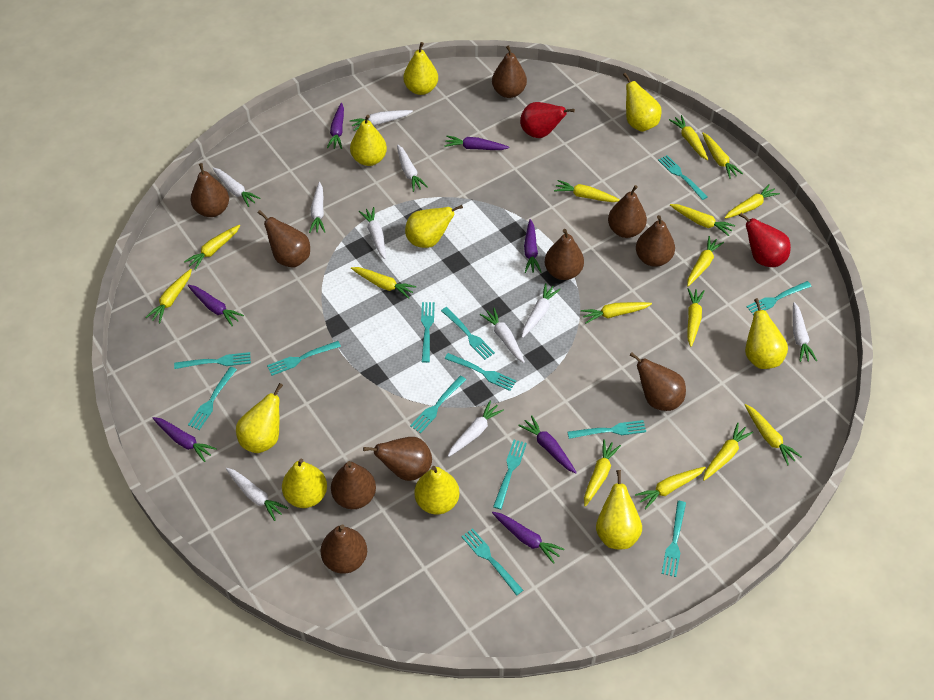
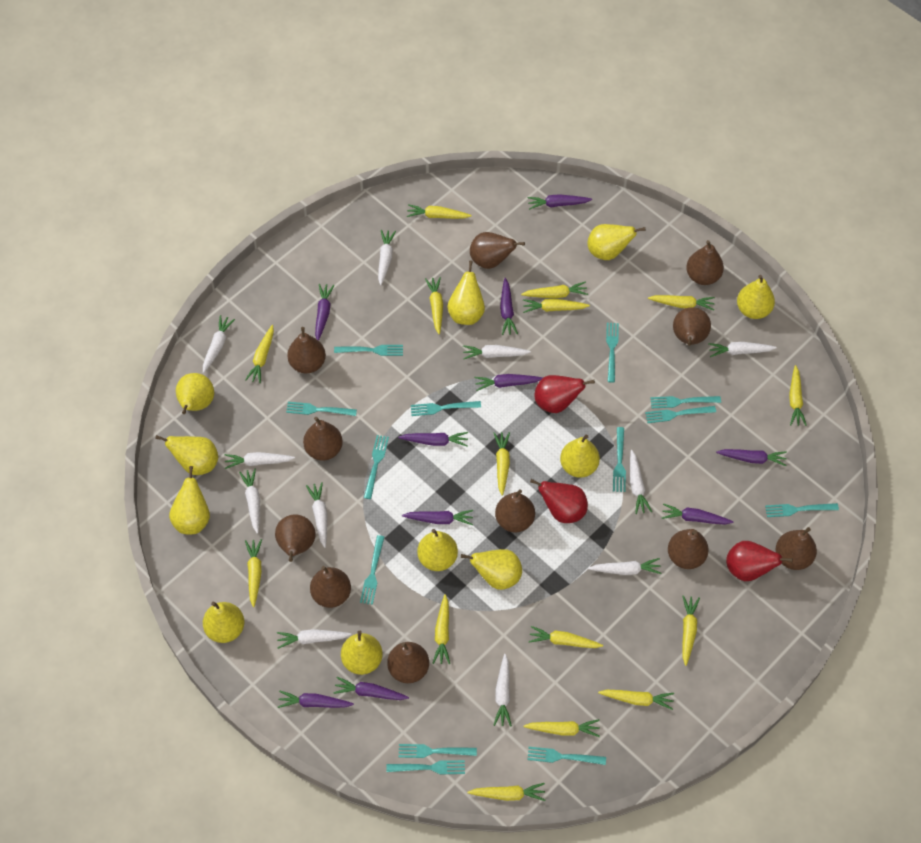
brown pear: 10 -> 11
purple carrot: 7 -> 10
red pear: 2 -> 3
white carrot: 10 -> 11
yellow pear: 9 -> 11

